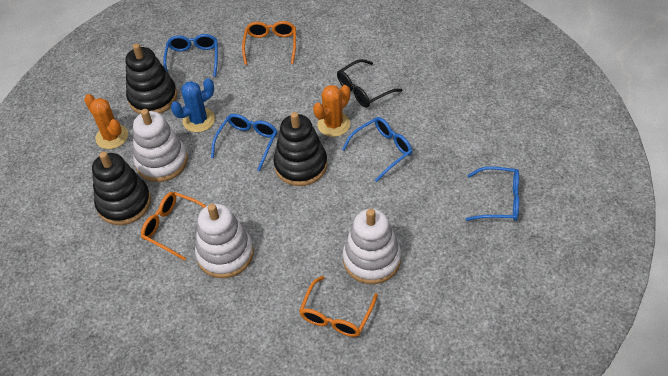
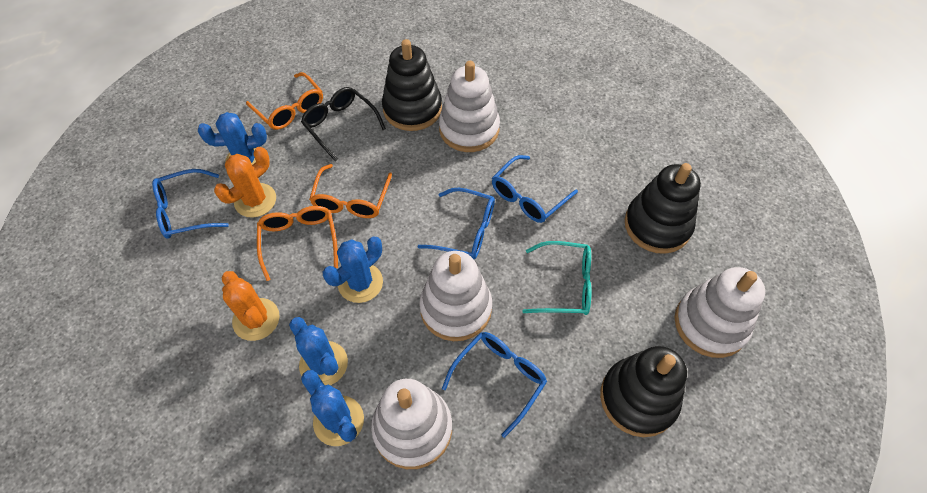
blue cactus: 1 -> 4
turquoise glasses: 0 -> 1
white stacking toy: 3 -> 4

